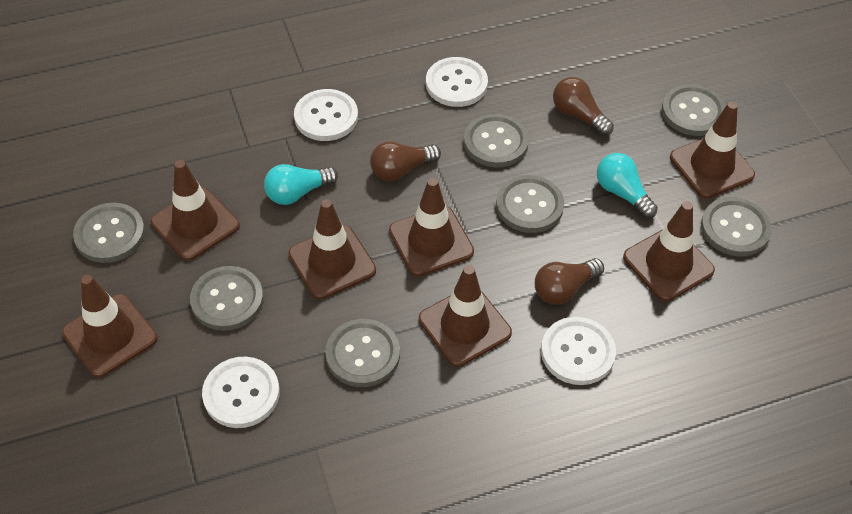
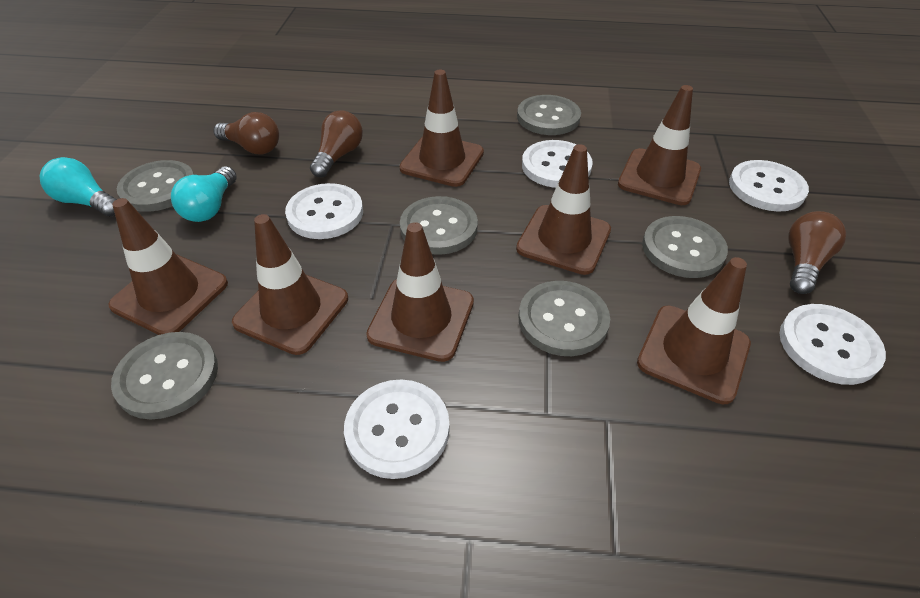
grey button: 7 -> 6
white button: 4 -> 5

